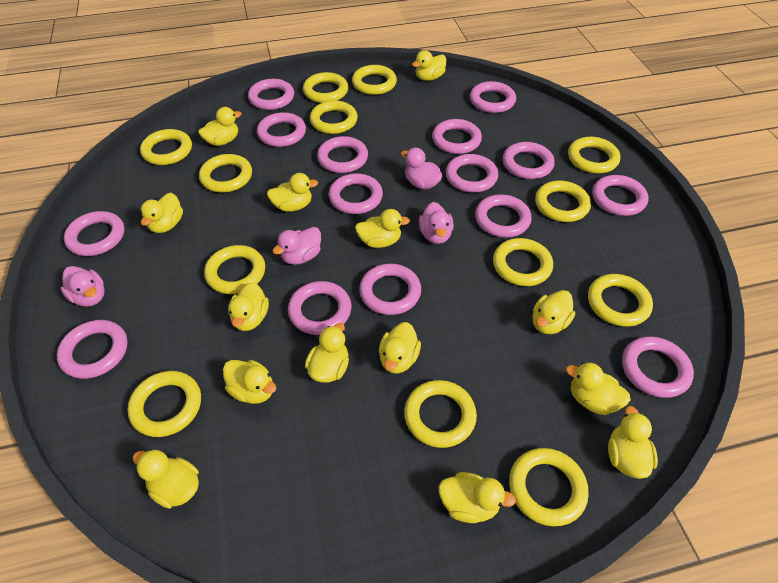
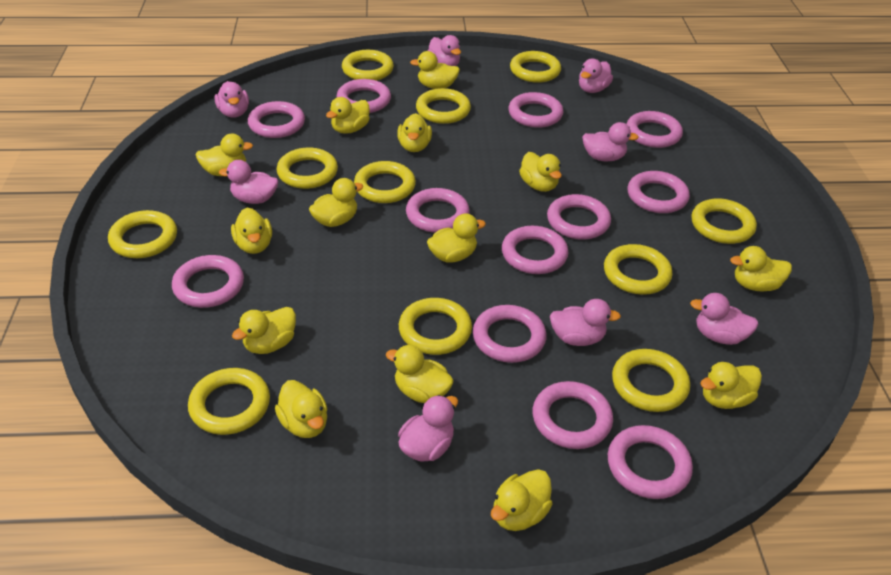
pink duck: 4 -> 8
pink ring: 15 -> 12
yellow ring: 13 -> 11

